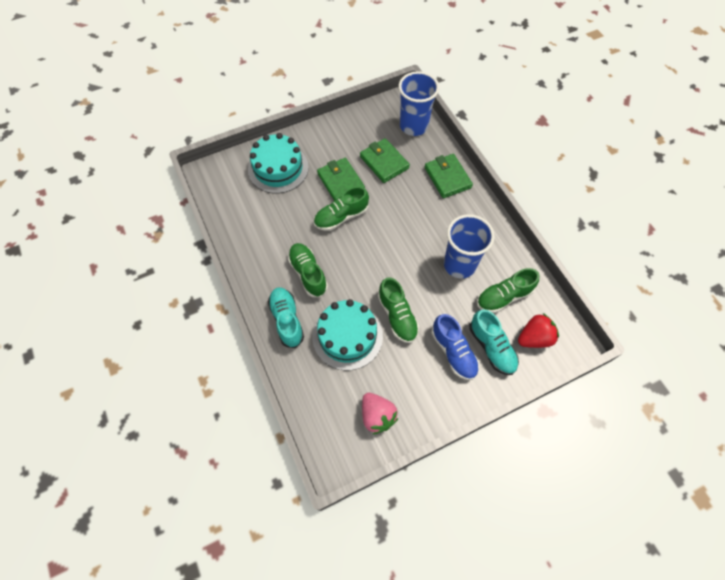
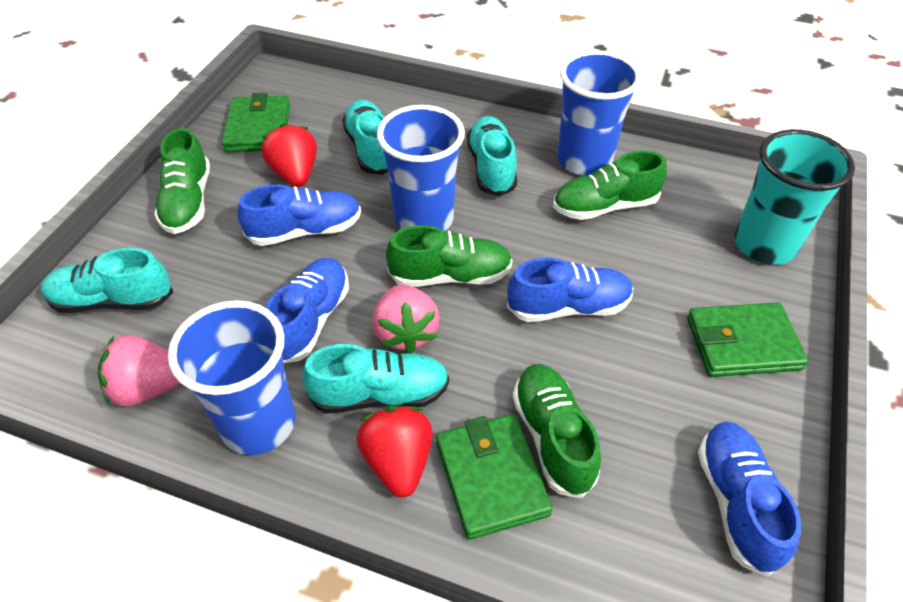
blue cup: 2 -> 3
blue shoe: 1 -> 4
pink strawberry: 1 -> 2
red strawberry: 1 -> 2
turquoise cake: 2 -> 0
turquoise cup: 0 -> 1
turquoise shoe: 2 -> 4

